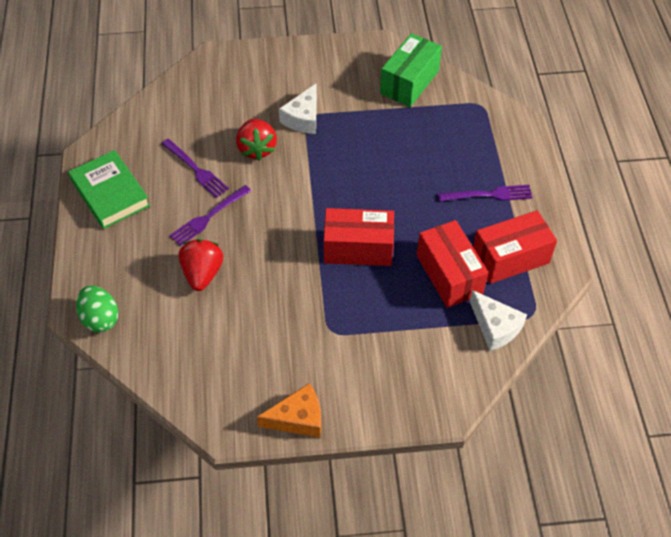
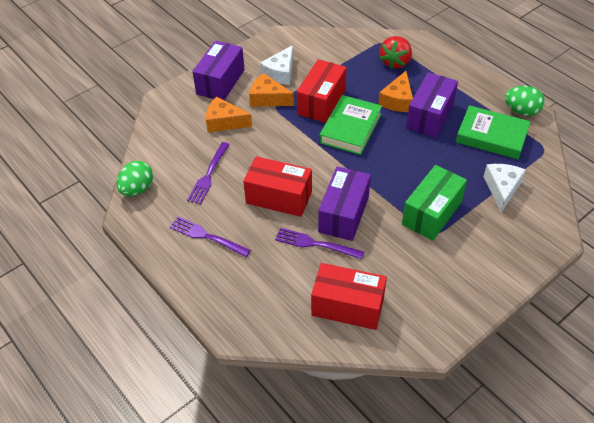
green book: 1 -> 2
green egg: 1 -> 2
orange cheese: 1 -> 3
purple box: 0 -> 3
red strawberry: 2 -> 1

